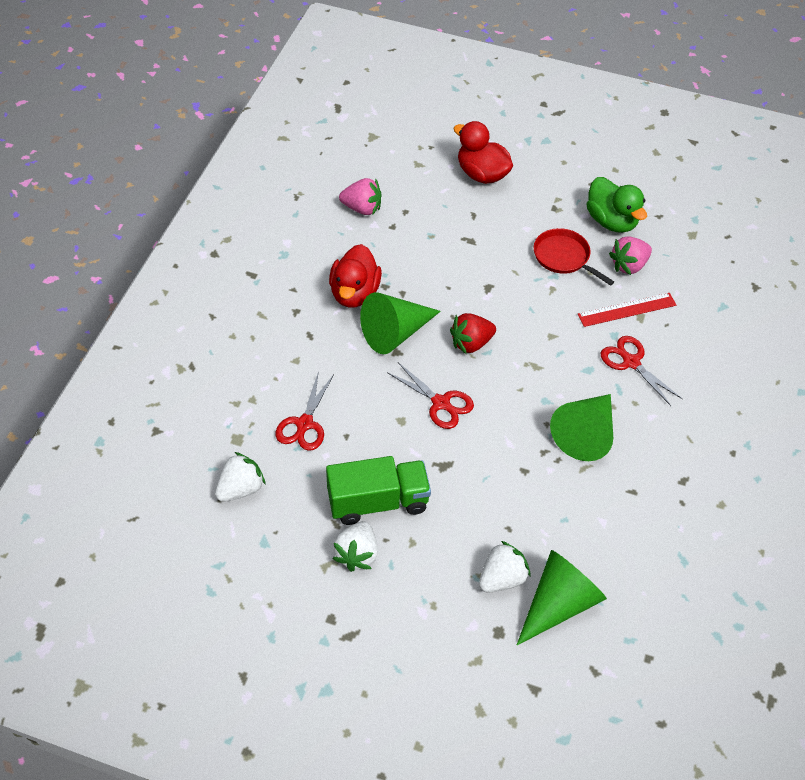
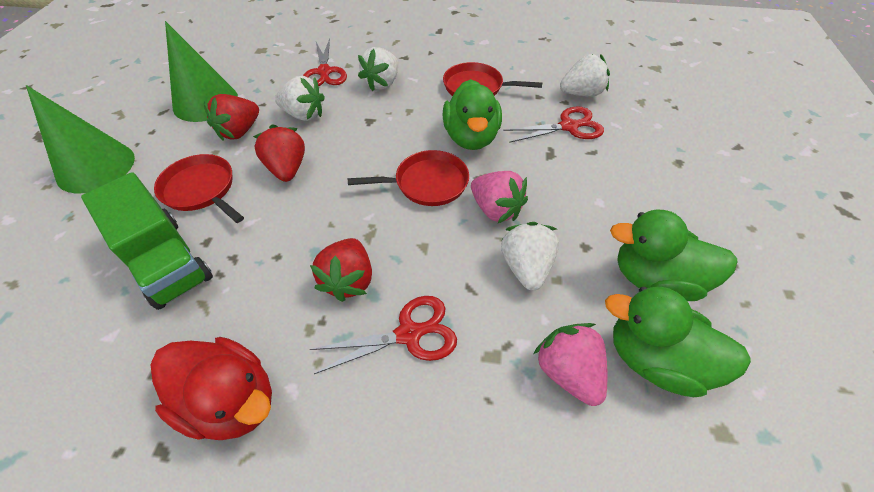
green cone: 3 -> 2
green duck: 1 -> 3
red duck: 2 -> 1
red pan: 1 -> 3
red ruler: 1 -> 0
red strawberry: 1 -> 3
white strawberry: 3 -> 4

